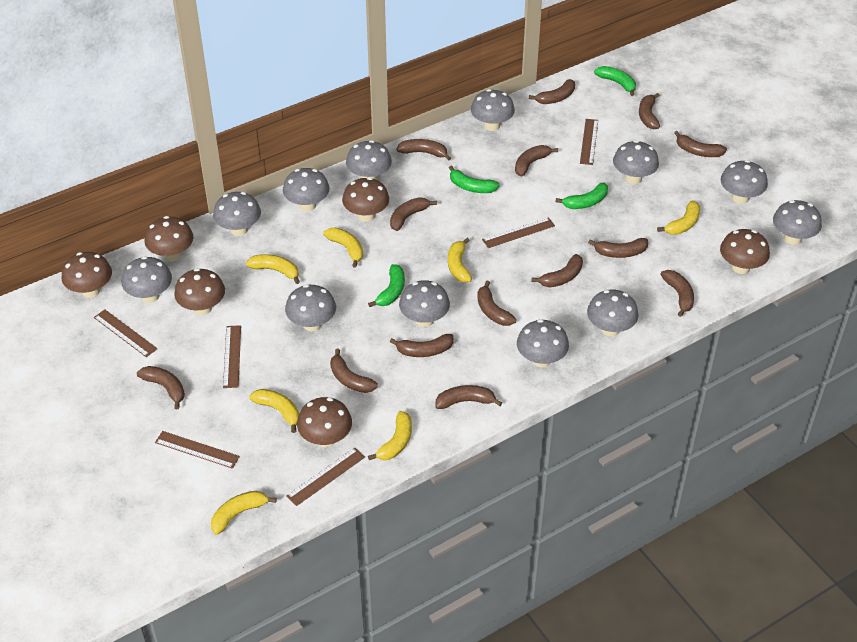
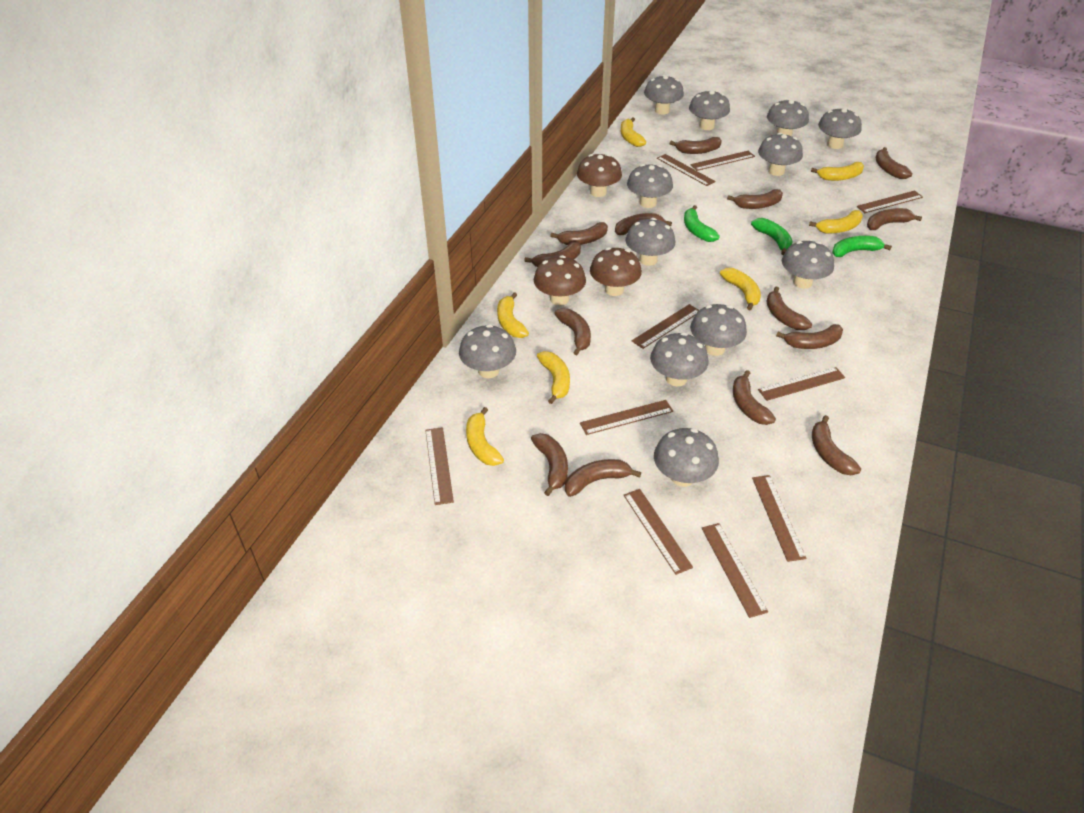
brown mushroom: 6 -> 3
brown ruler: 6 -> 10
green banana: 4 -> 3

